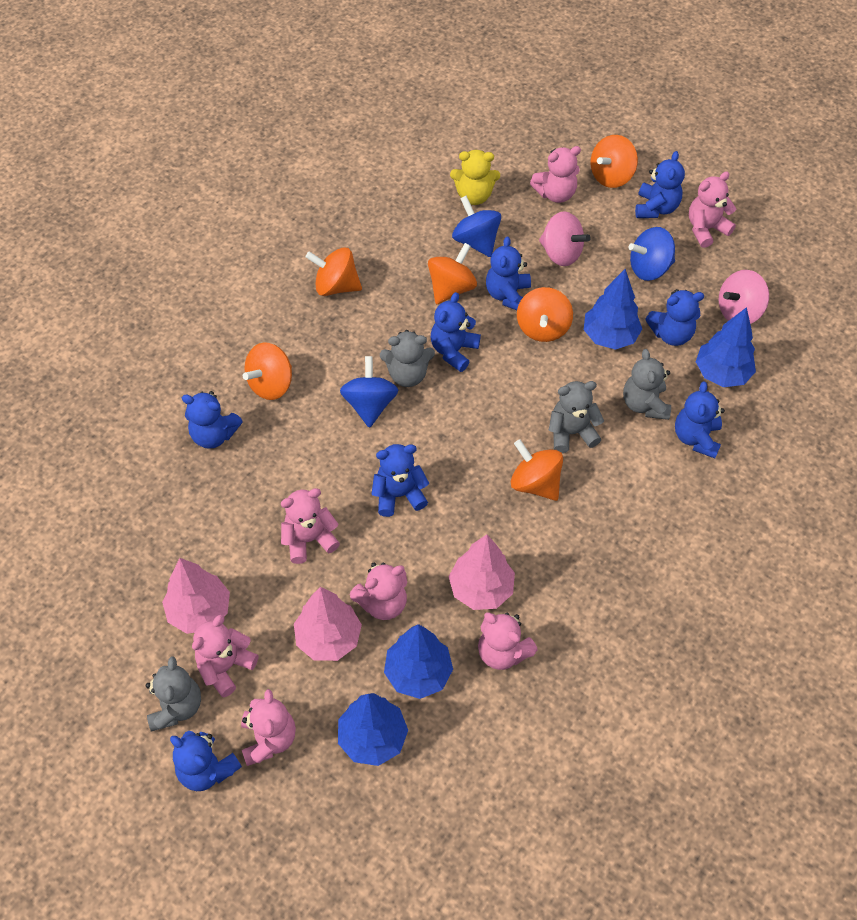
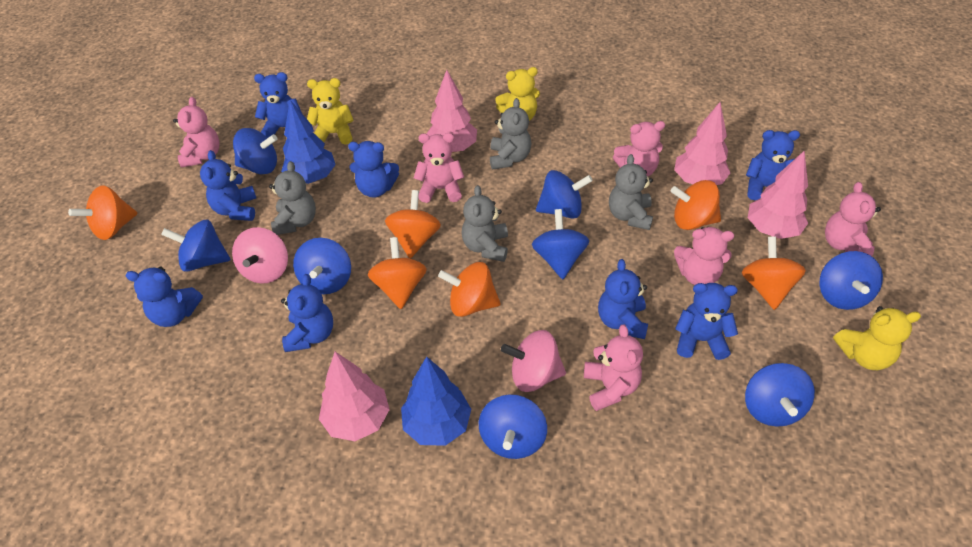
blue spinning top: 3 -> 8
blue tree: 4 -> 2
pink teddy bear: 7 -> 6
pink tree: 3 -> 4
yellow teddy bear: 1 -> 3

